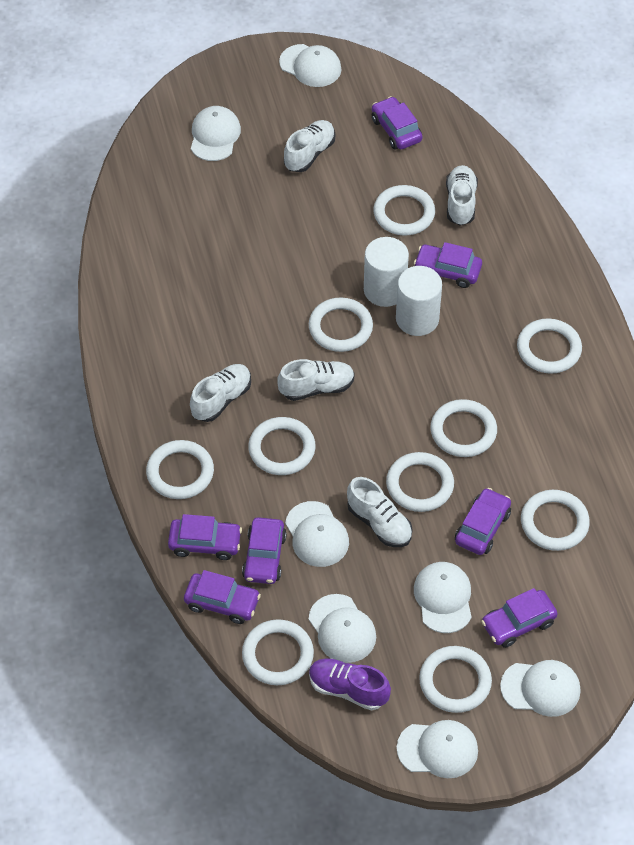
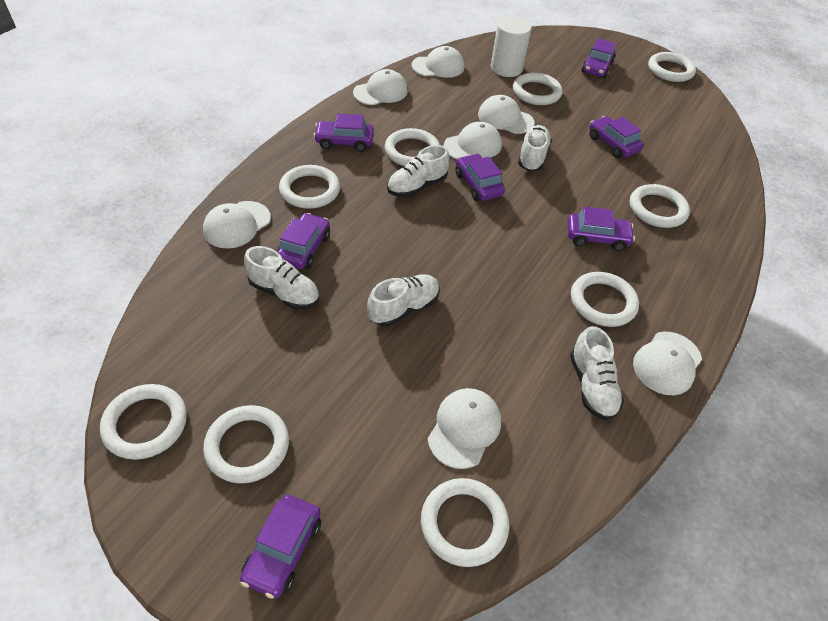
purple shoe: 1 -> 0
white cylinder: 2 -> 1
white ring: 10 -> 9

